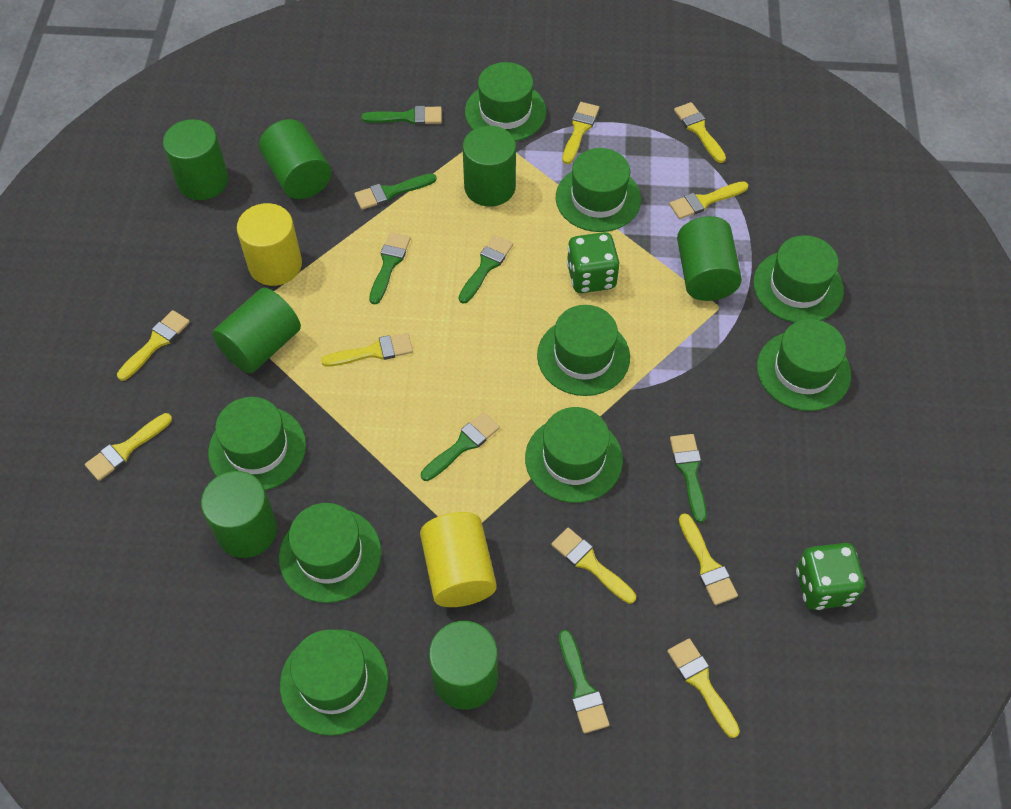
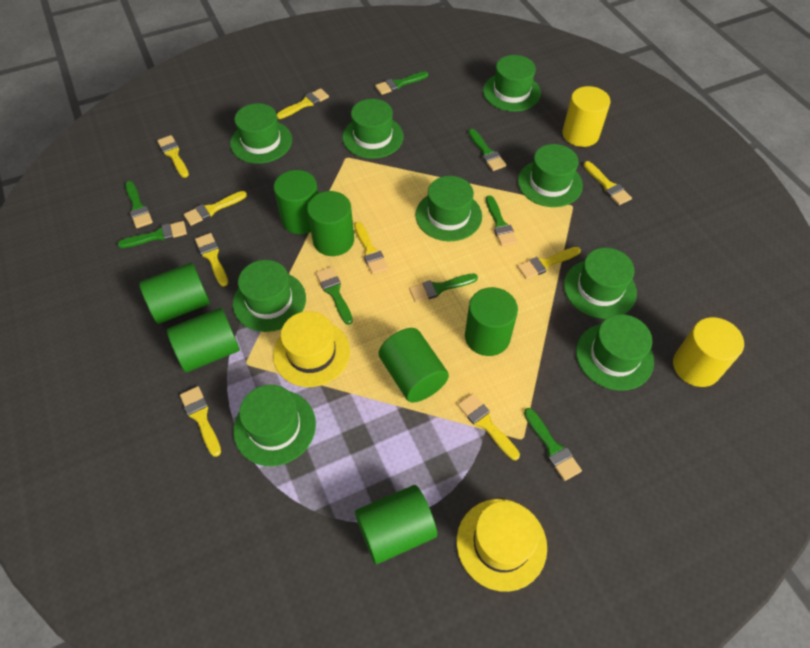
green brush: 7 -> 8
green dice: 2 -> 0
yellow hat: 0 -> 2

